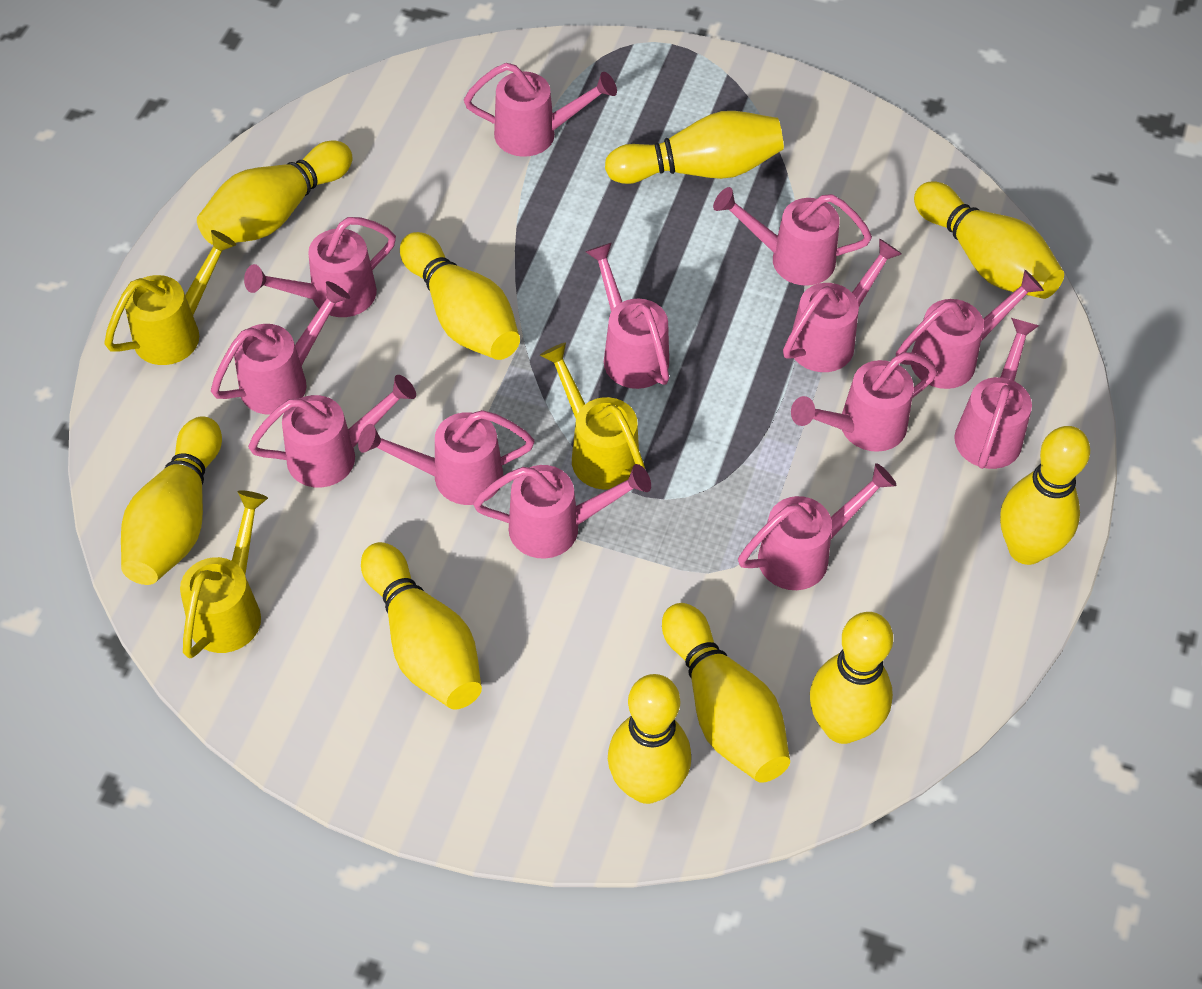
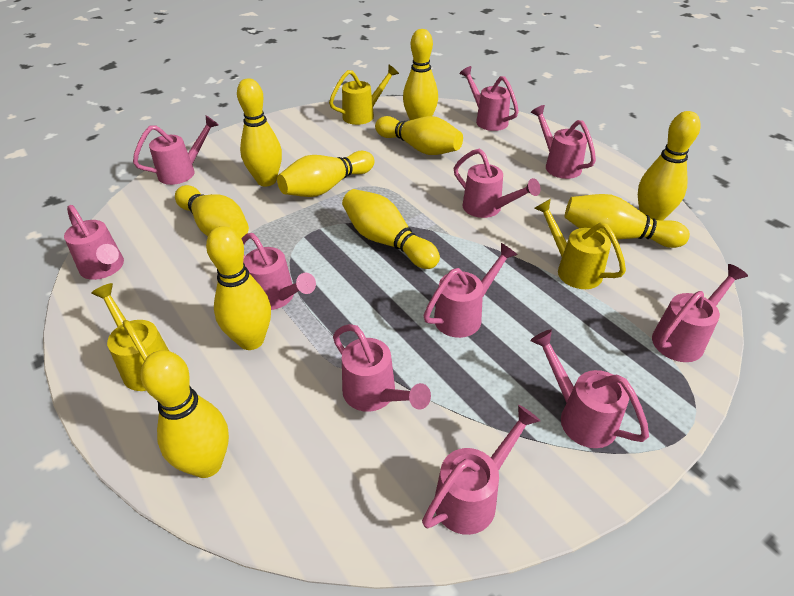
pink watering can: 13 -> 11

